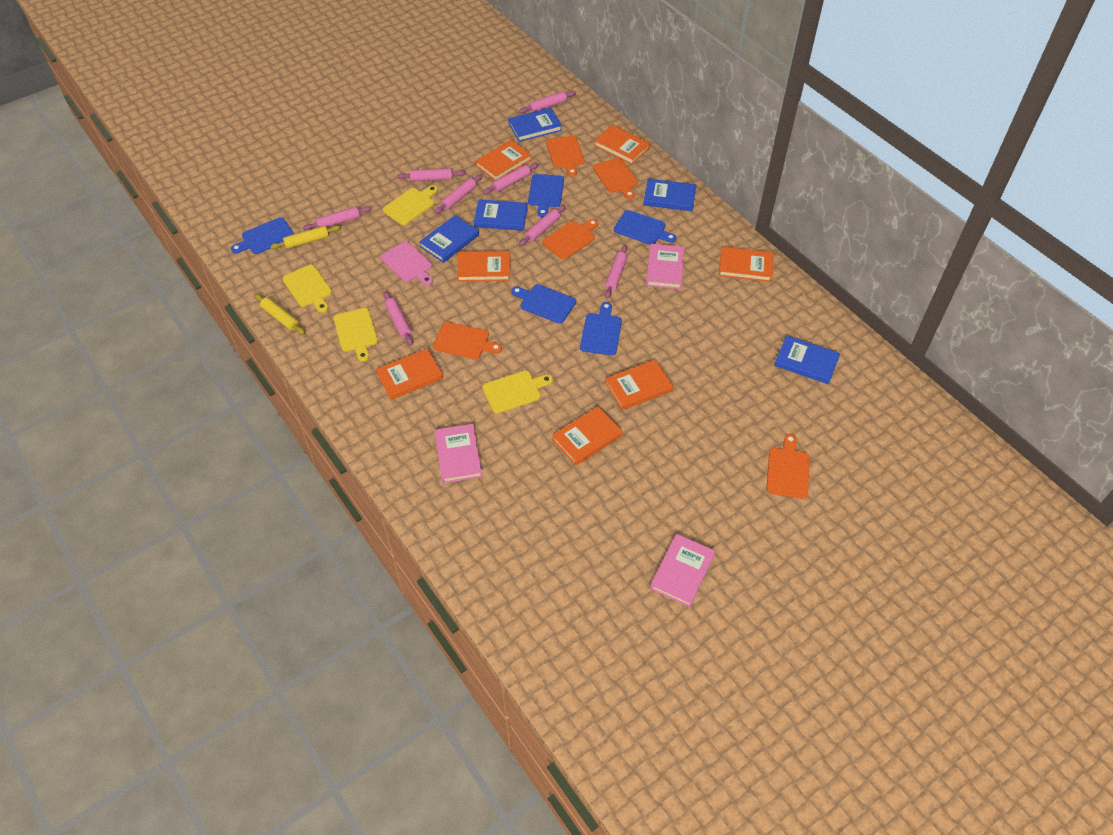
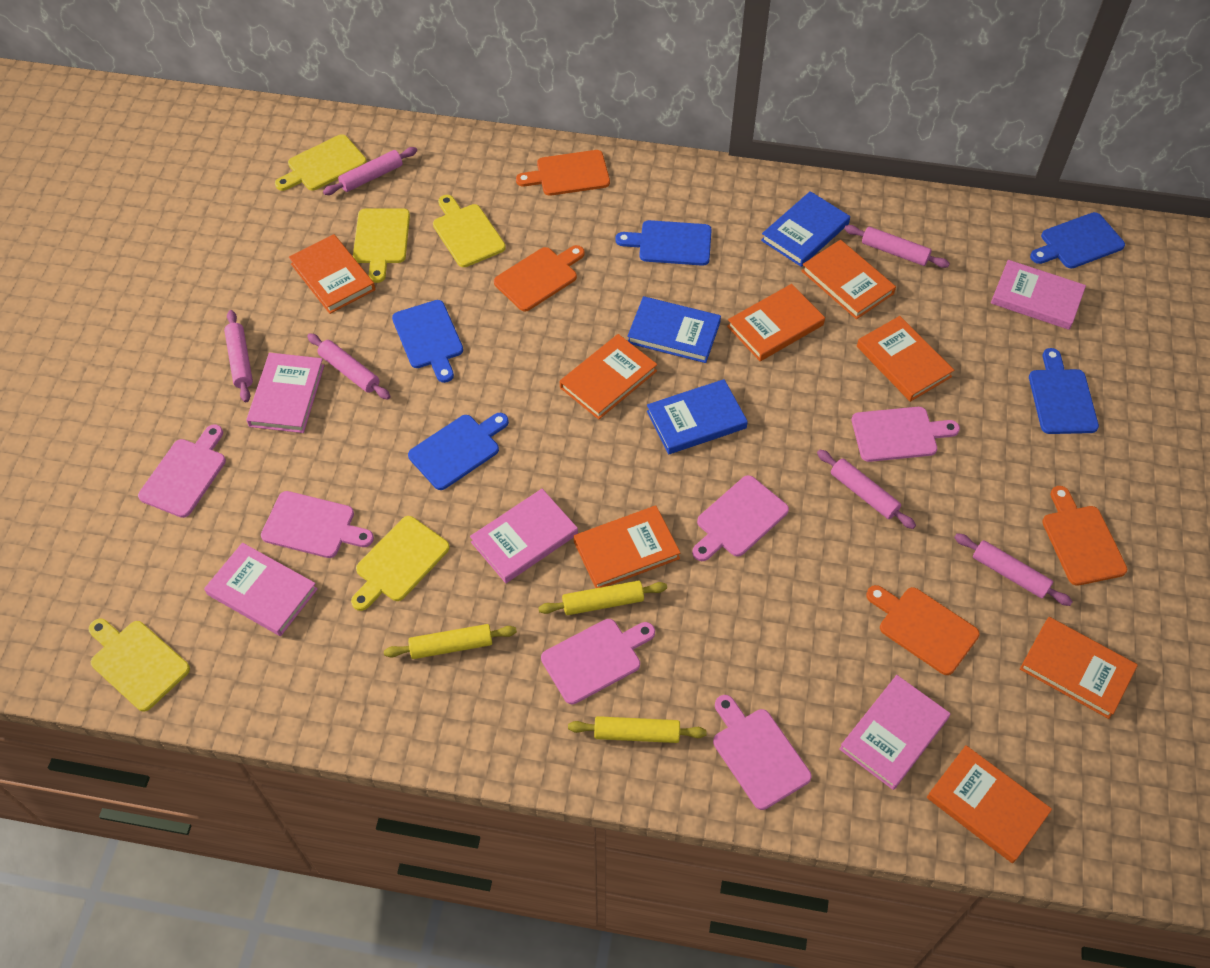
blue book: 5 -> 3
orange book: 7 -> 8
orange cutting board: 5 -> 4
pink book: 3 -> 5
pink cutting board: 1 -> 6
pink rolling pin: 8 -> 6
yellow cutting board: 4 -> 5
yellow rolling pin: 2 -> 3

